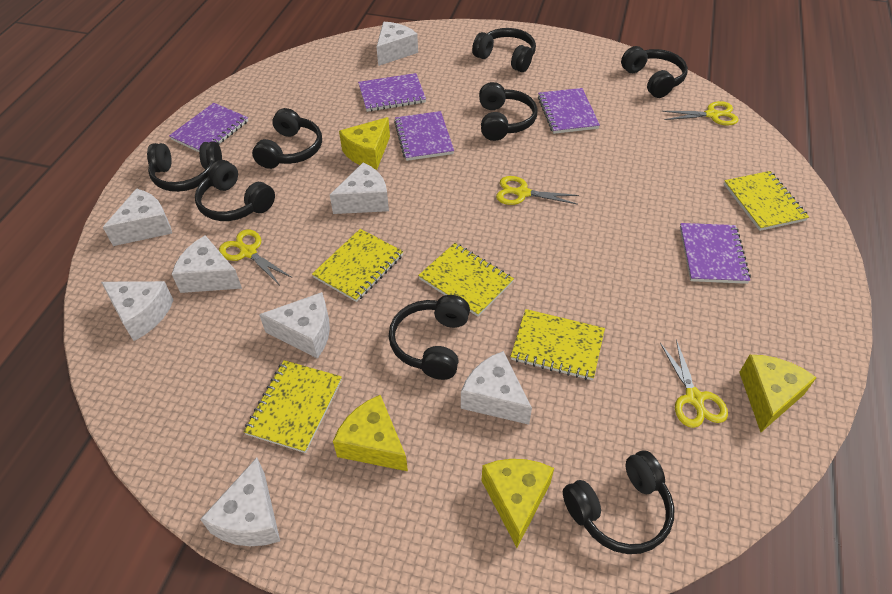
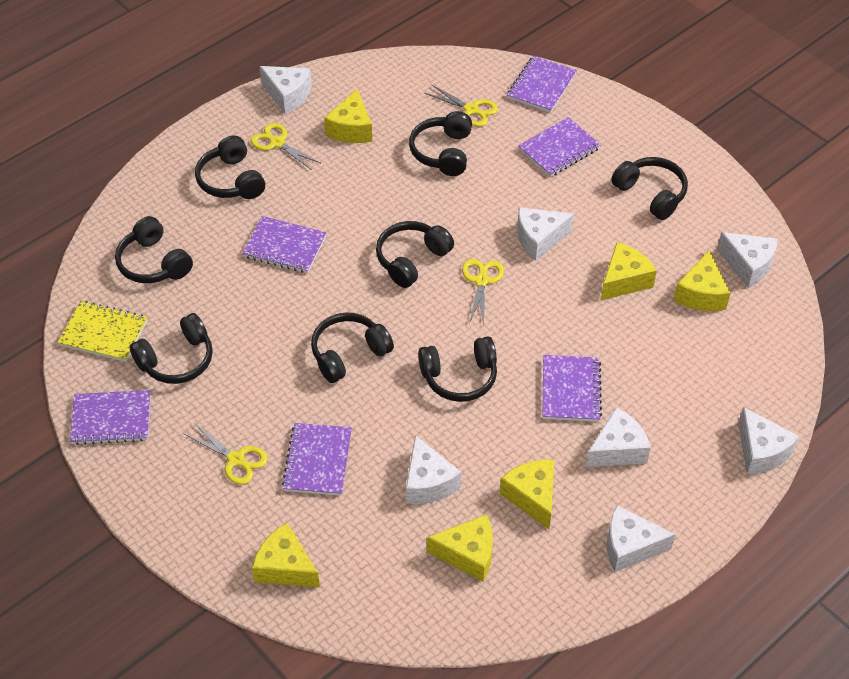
purple notebook: 5 -> 6
white cheese: 8 -> 7
yellow cheese: 4 -> 6
yellow notebook: 5 -> 1

